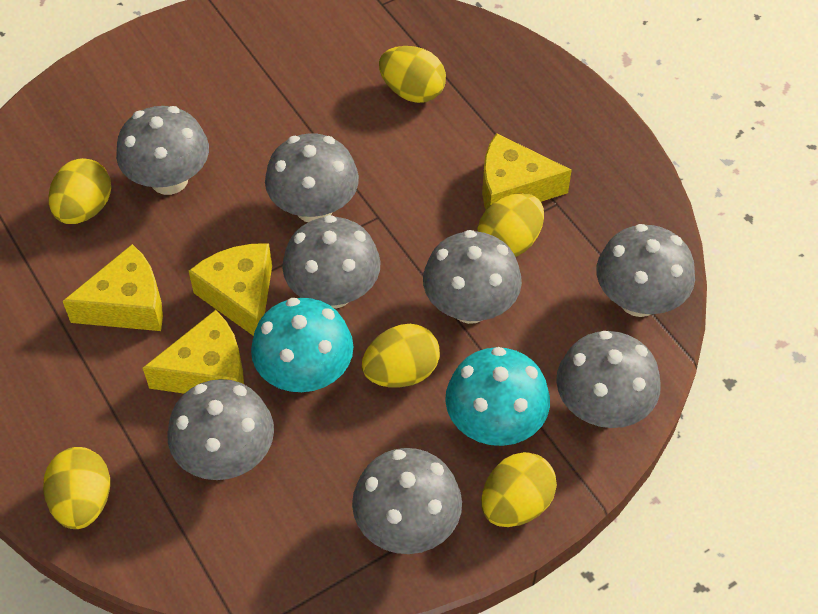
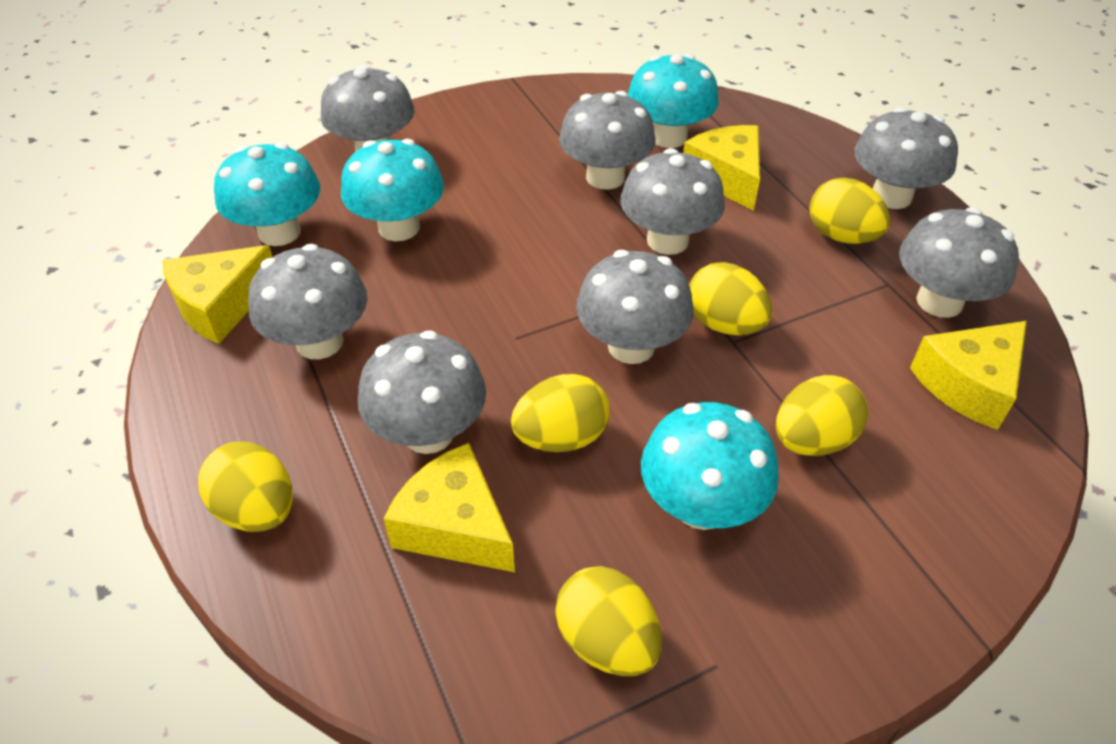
turquoise mushroom: 2 -> 4

